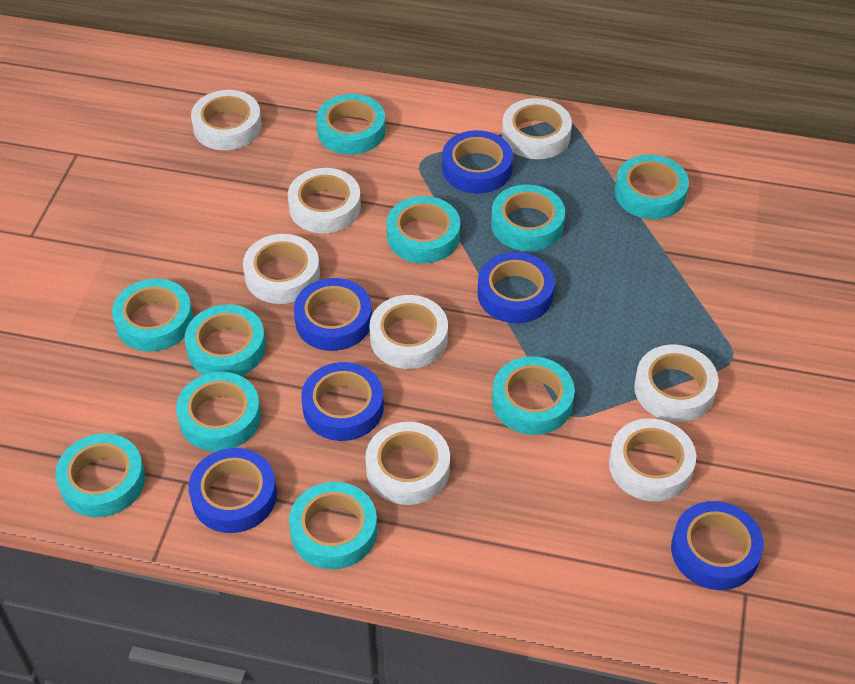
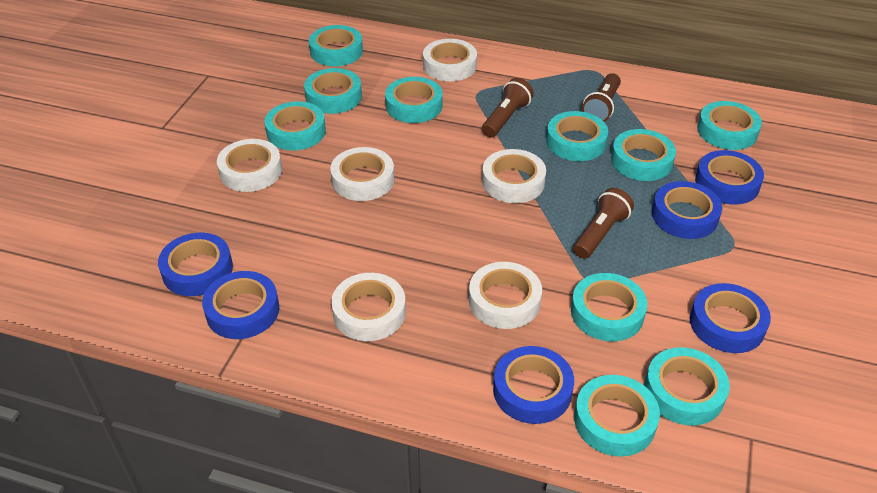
brown flashlight: 0 -> 3
white tape: 8 -> 6

